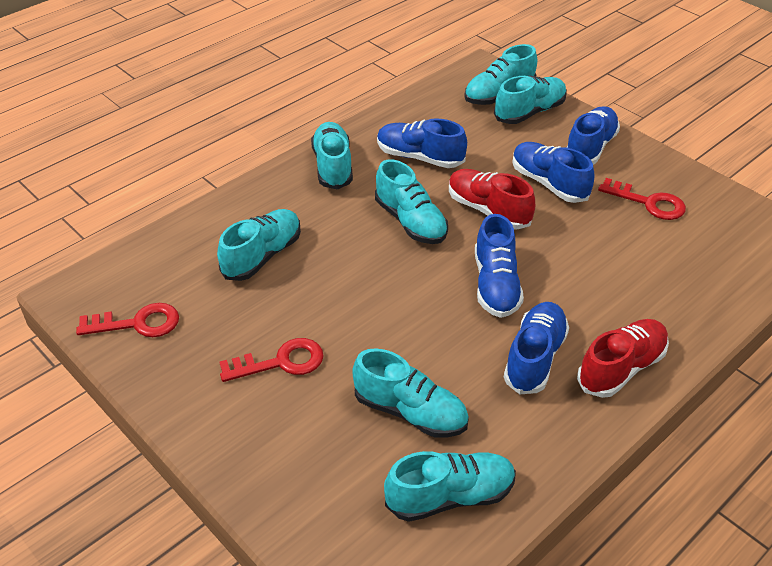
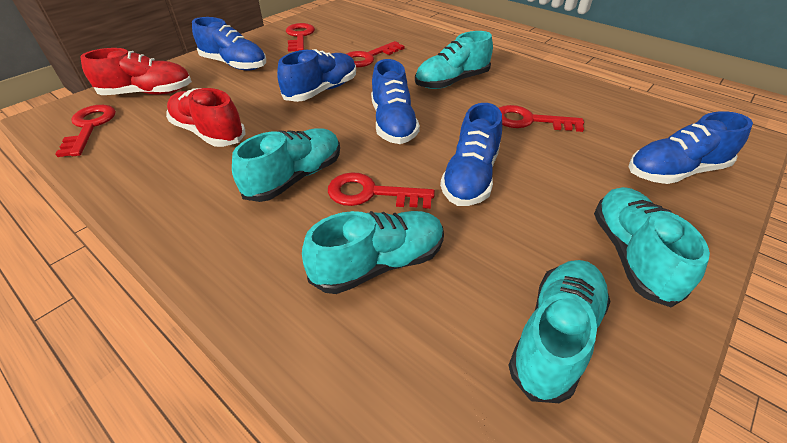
red key: 3 -> 5
turquoise shoe: 7 -> 5

